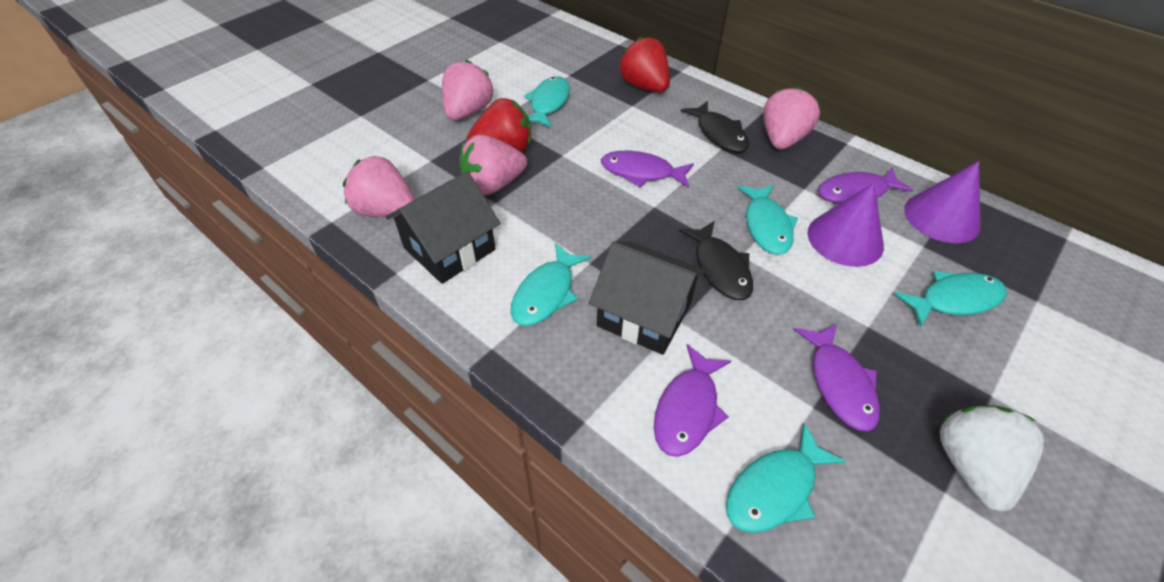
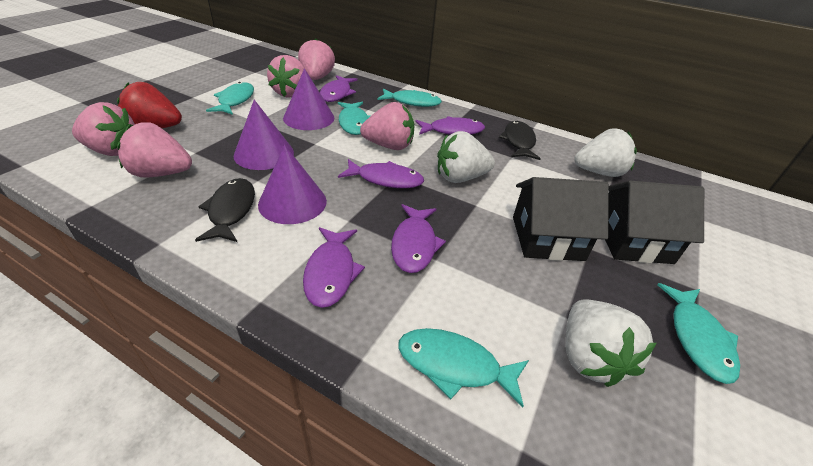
pink strawberry: 4 -> 5
purple cone: 2 -> 3
purple fish: 4 -> 5
red strawberry: 2 -> 1
white strawberry: 1 -> 3

